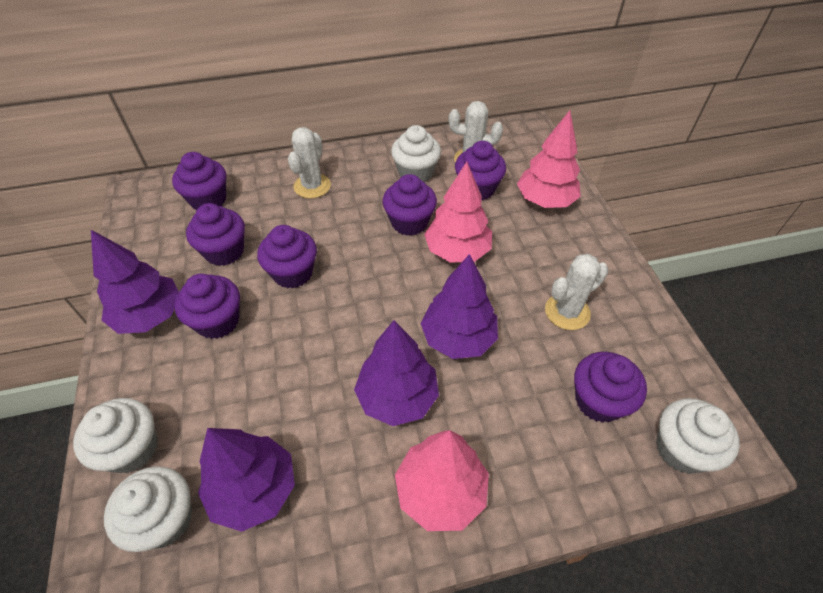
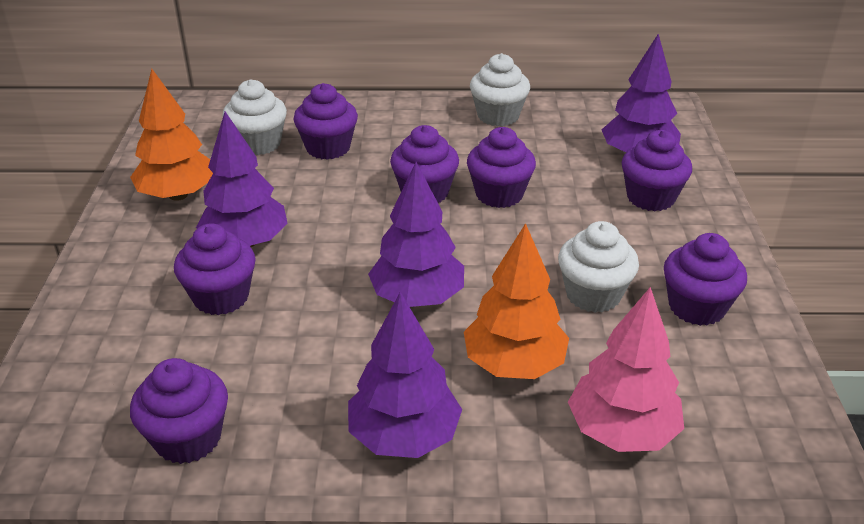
orange tree: 0 -> 2
pink tree: 3 -> 1
white cactus: 3 -> 0
white cupcake: 4 -> 3

